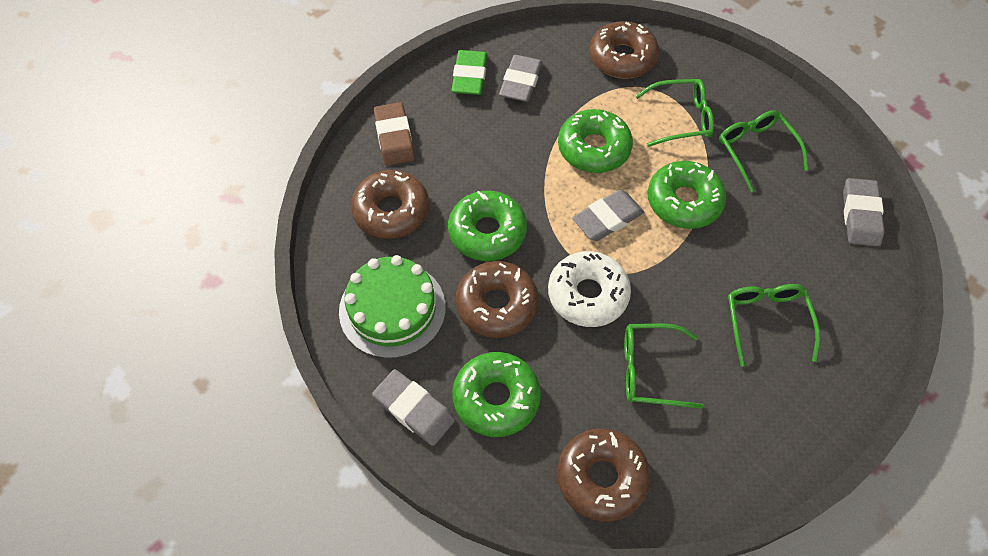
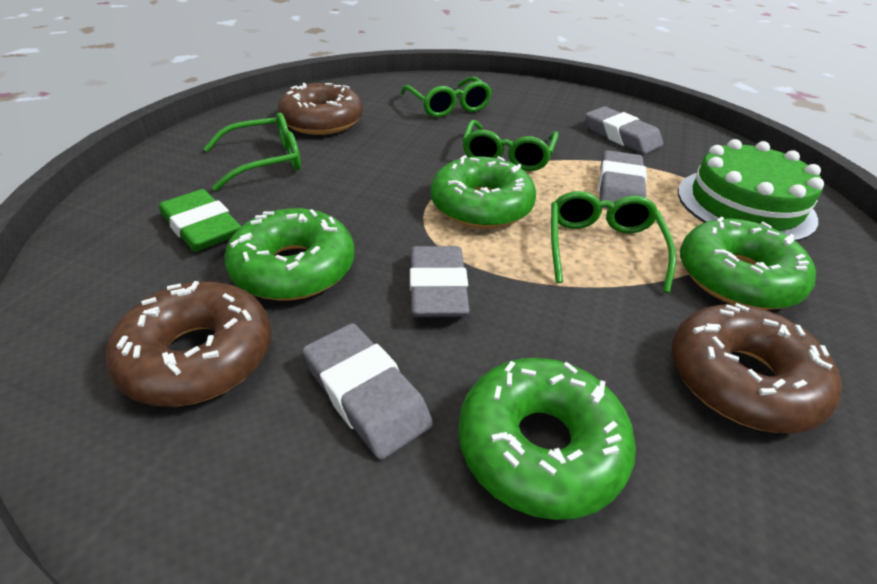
brown donut: 4 -> 3
brown eraser: 1 -> 0
white donut: 1 -> 0

